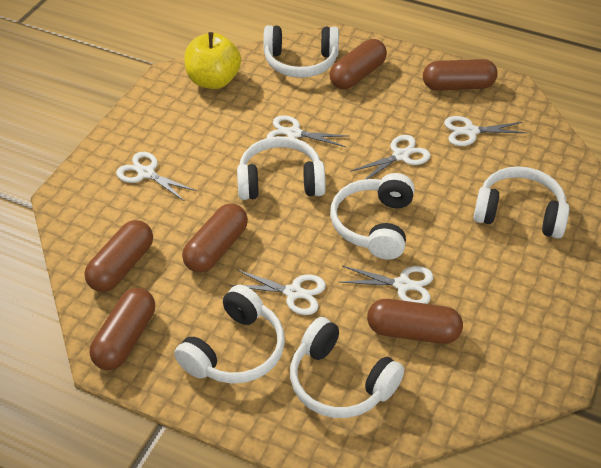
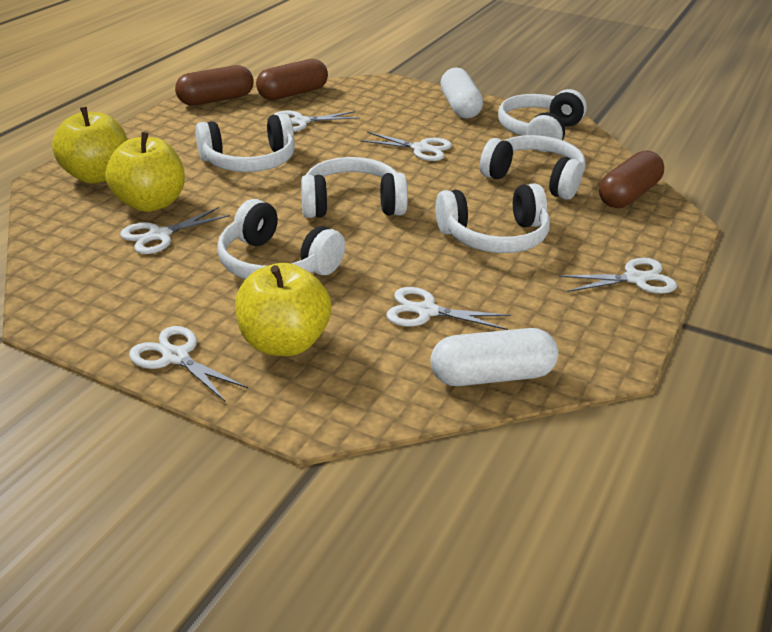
brown capsule: 6 -> 3
white capsule: 0 -> 2
yellow apple: 1 -> 3

